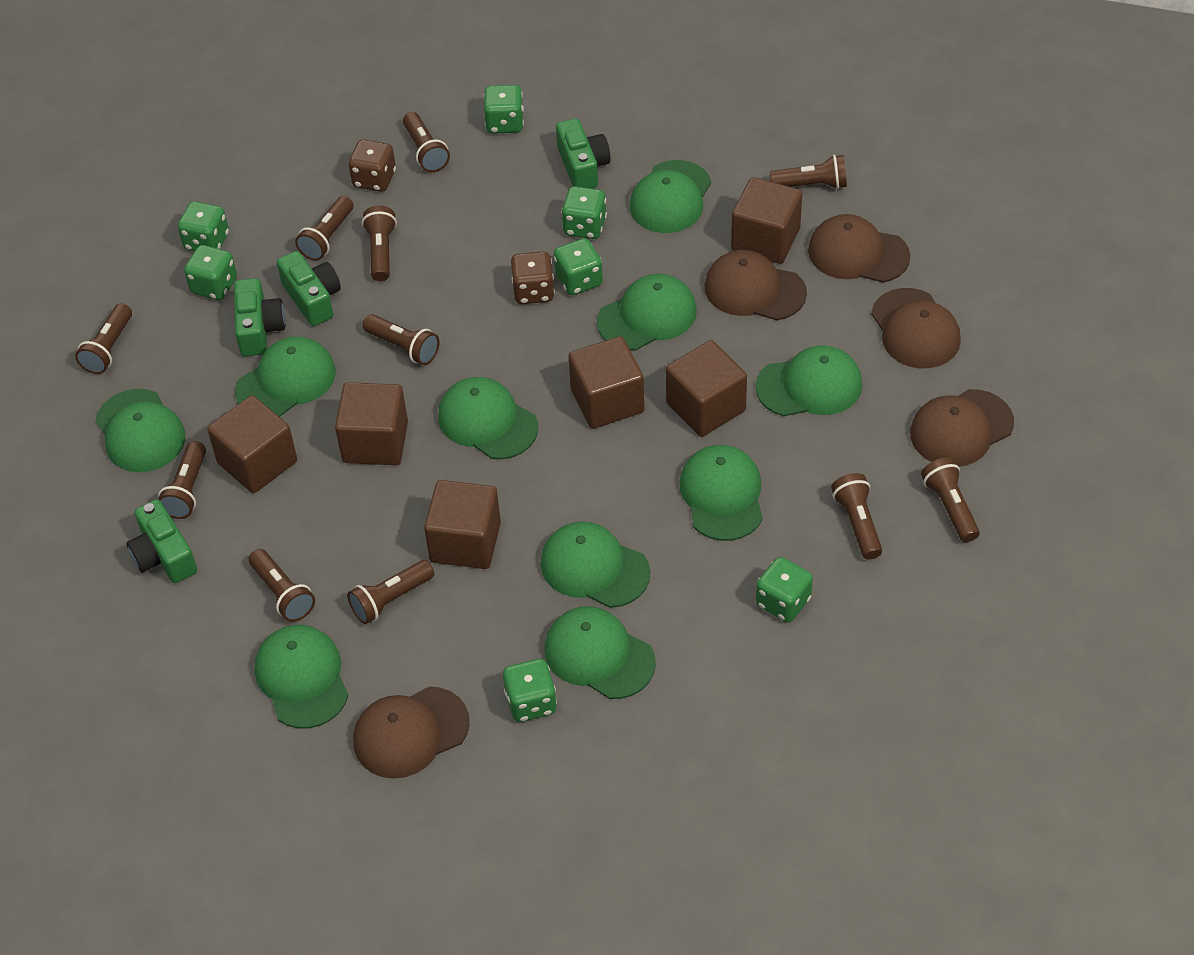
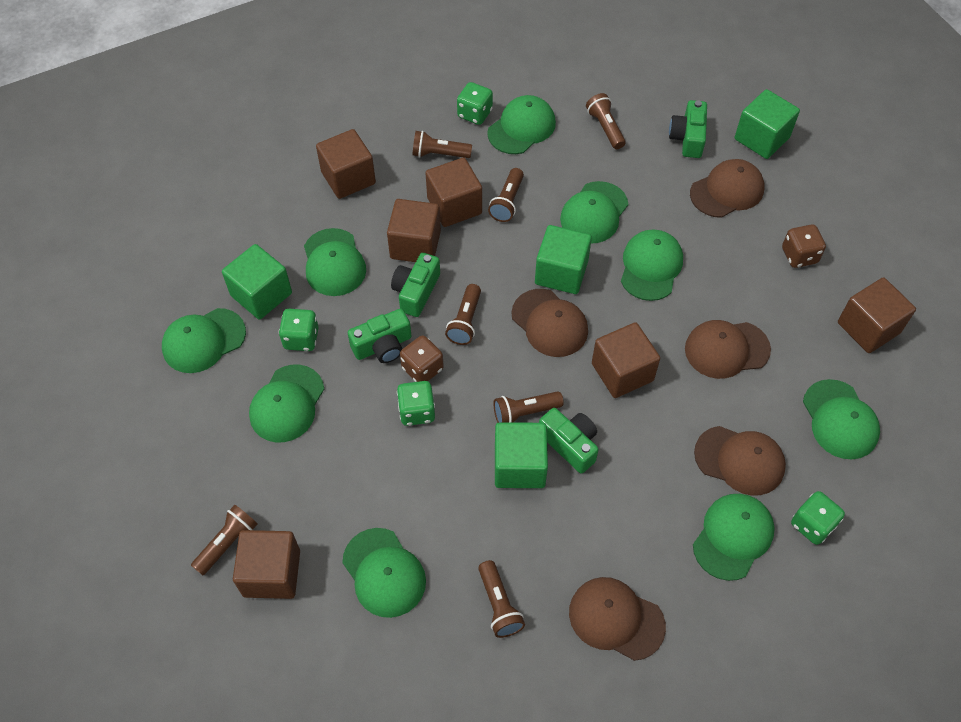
brown flashlight: 11 -> 7
green cap: 10 -> 9
green cube: 0 -> 4
green dice: 7 -> 4

